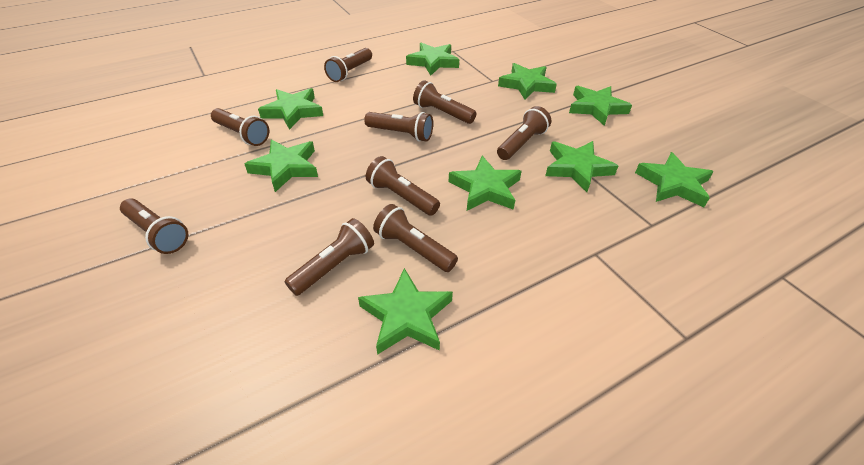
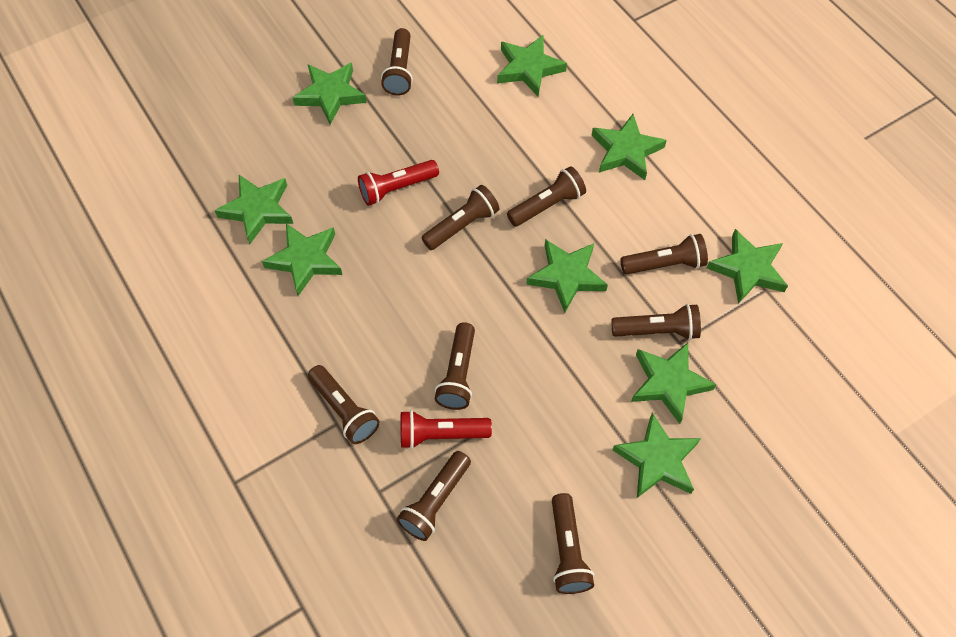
red flashlight: 0 -> 2

